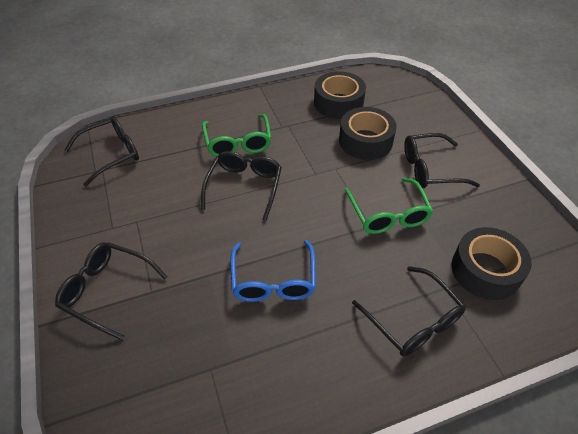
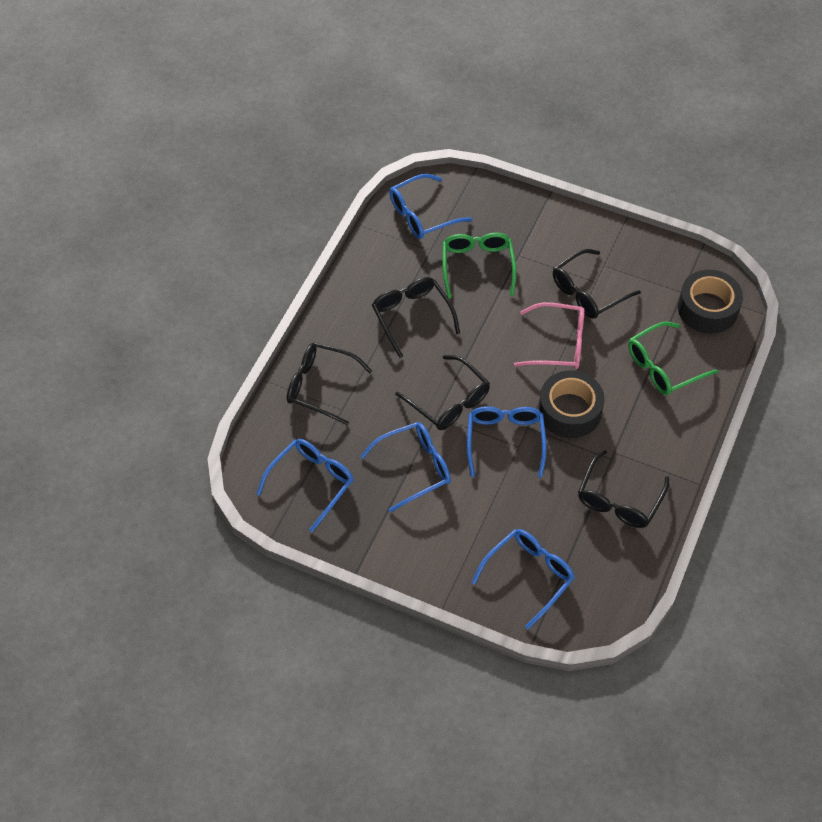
black tape: 3 -> 2
blue glasses: 1 -> 5
pink glasses: 0 -> 1

